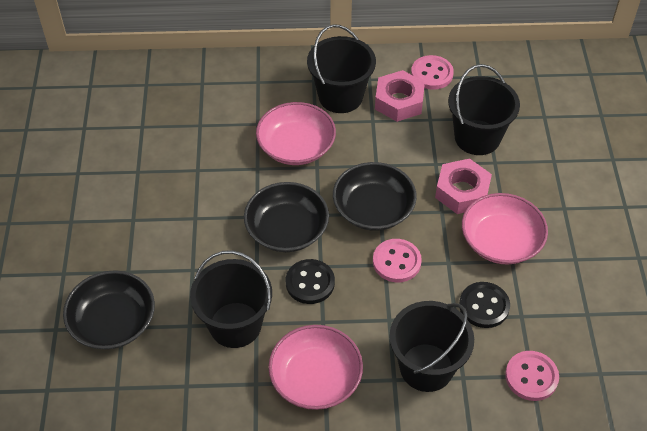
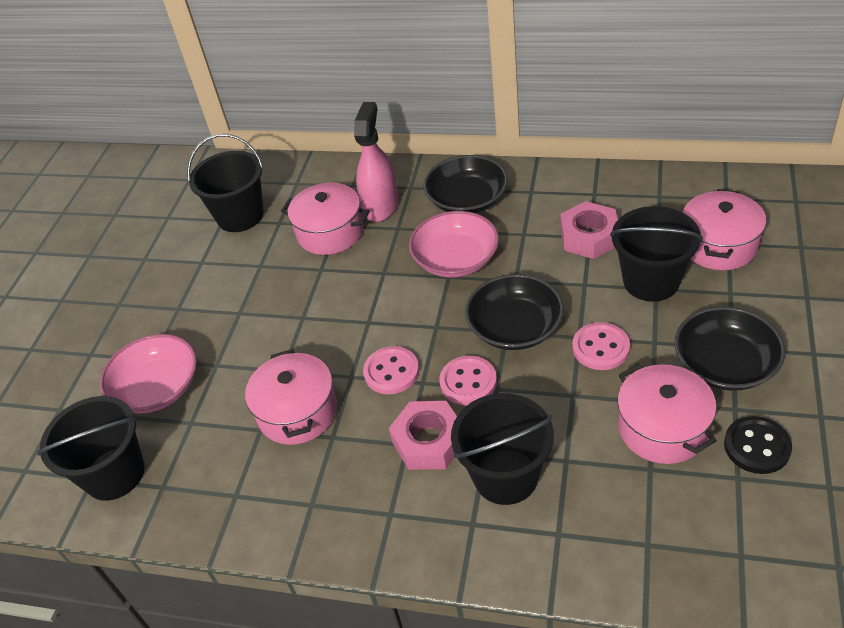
black button: 2 -> 1
pink bowl: 3 -> 2
pink pot: 0 -> 4
pink spray bottle: 0 -> 1

